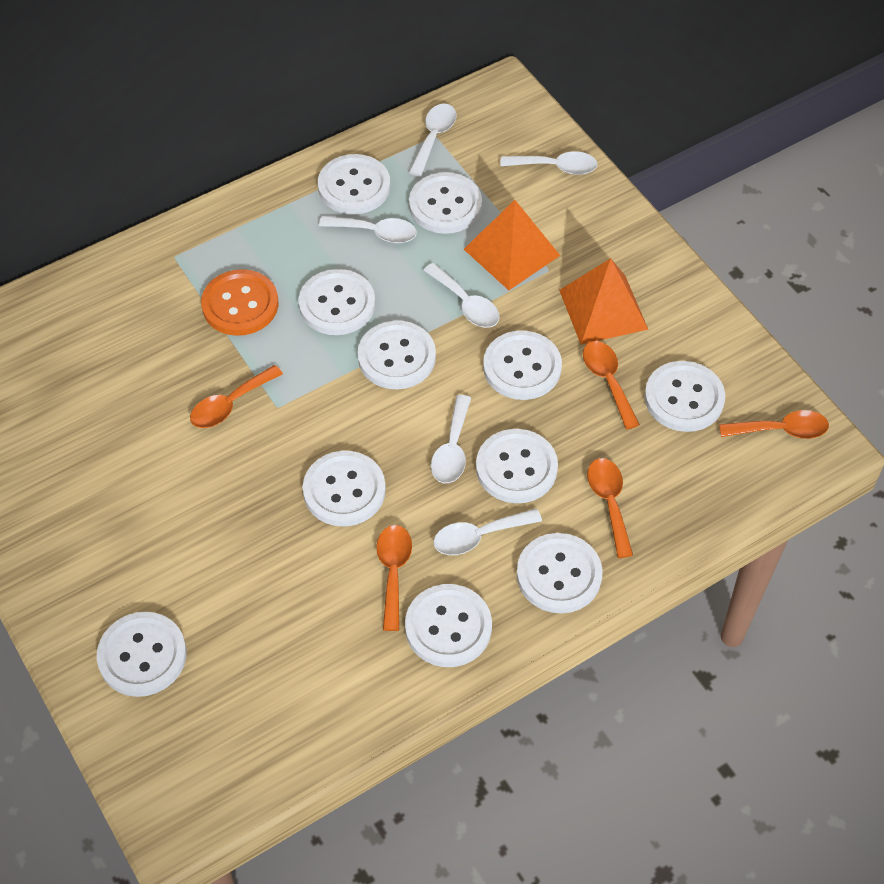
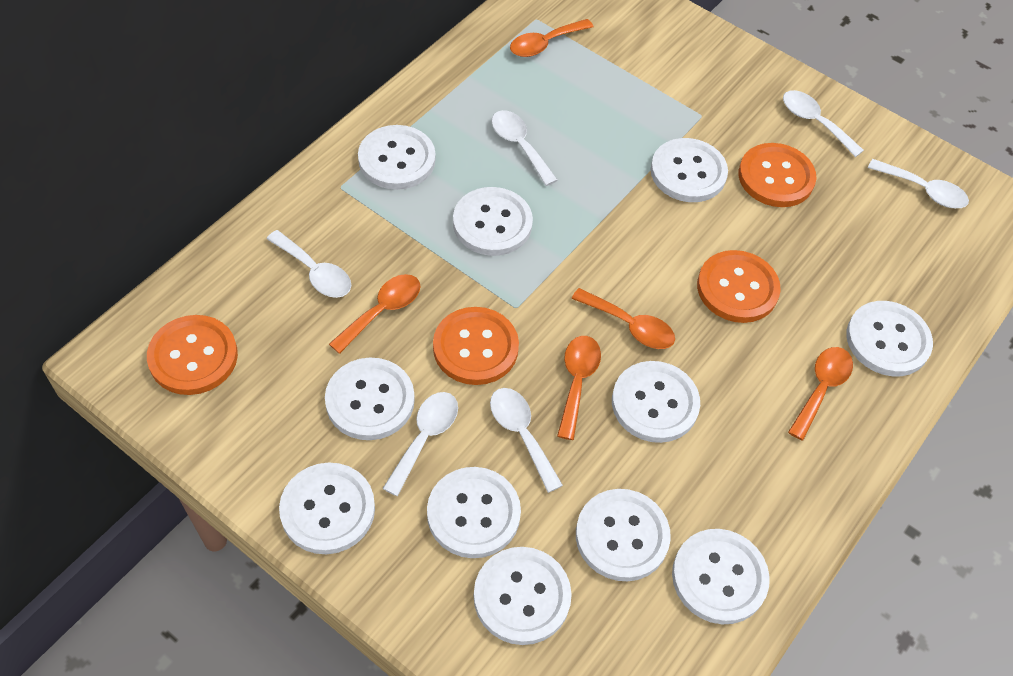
orange button: 1 -> 4
orange pyramid: 2 -> 0

